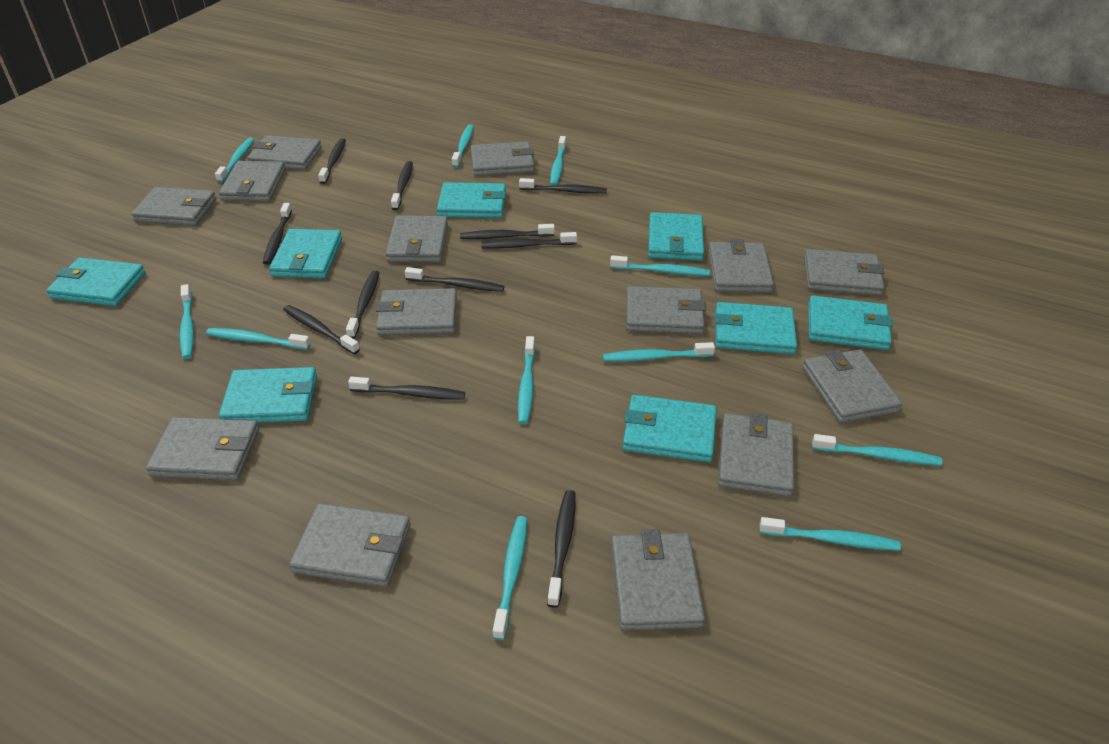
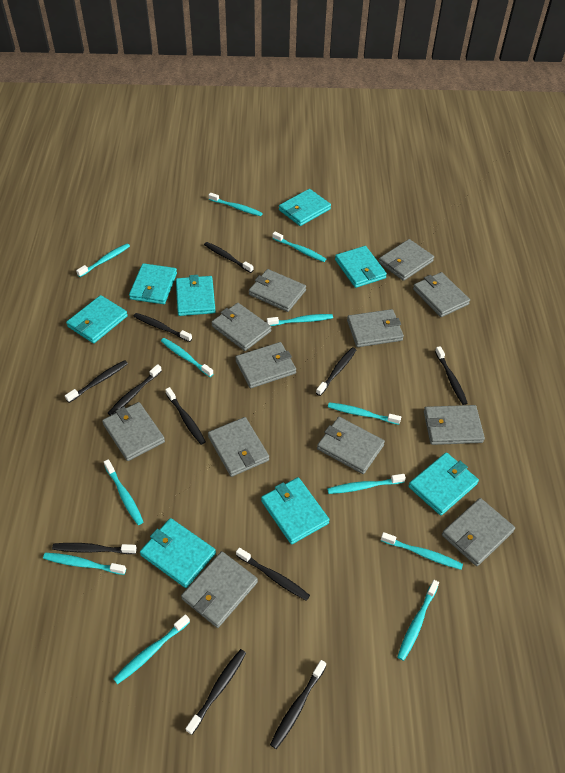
grey wallet: 14 -> 12
turquoise toothbrush: 11 -> 12

